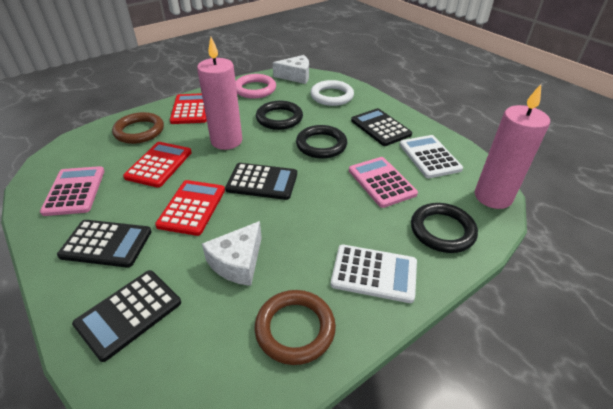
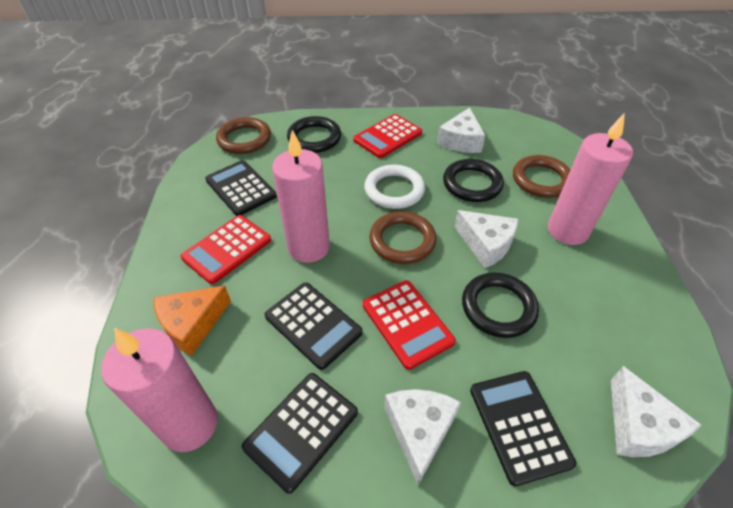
brown ring: 2 -> 3
orange cheese: 0 -> 1
pink calculator: 2 -> 0
pink candle: 2 -> 3
pink ring: 1 -> 0
white calculator: 2 -> 0
white cheese: 2 -> 4

